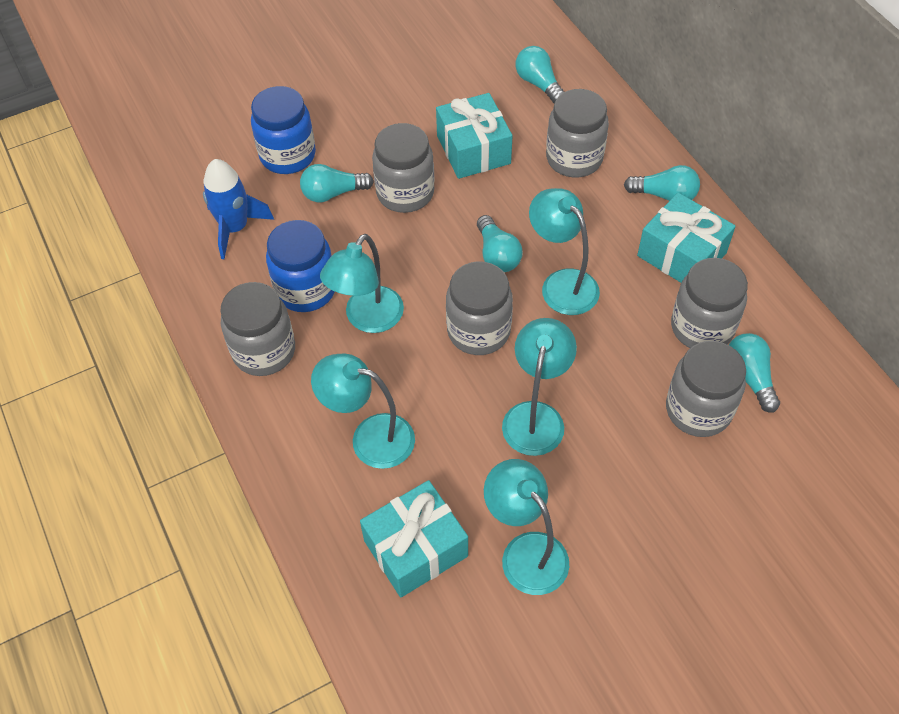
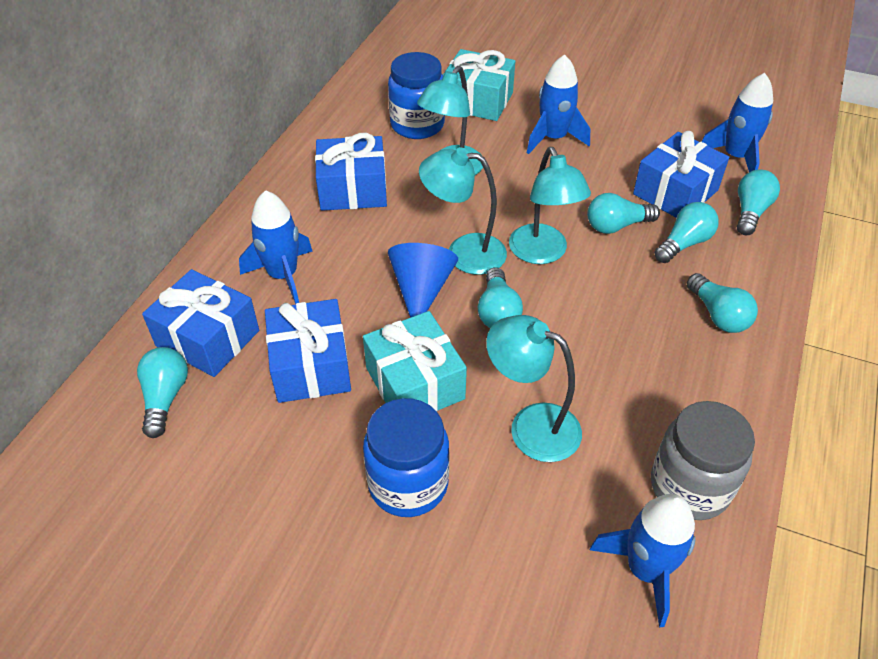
blue cone: 0 -> 1
blue gift: 0 -> 4
blue rocket: 1 -> 4
grey jar: 6 -> 1
turquoise gift: 3 -> 2
turquoise lamp: 5 -> 4
turquoise light bulb: 5 -> 6

